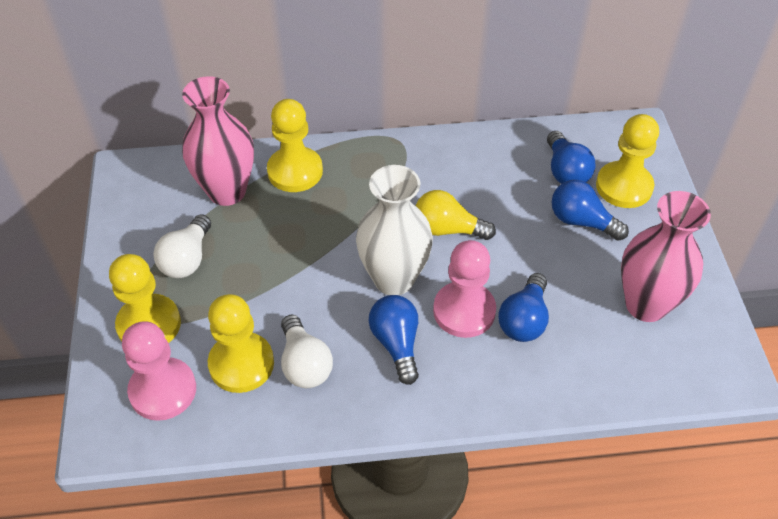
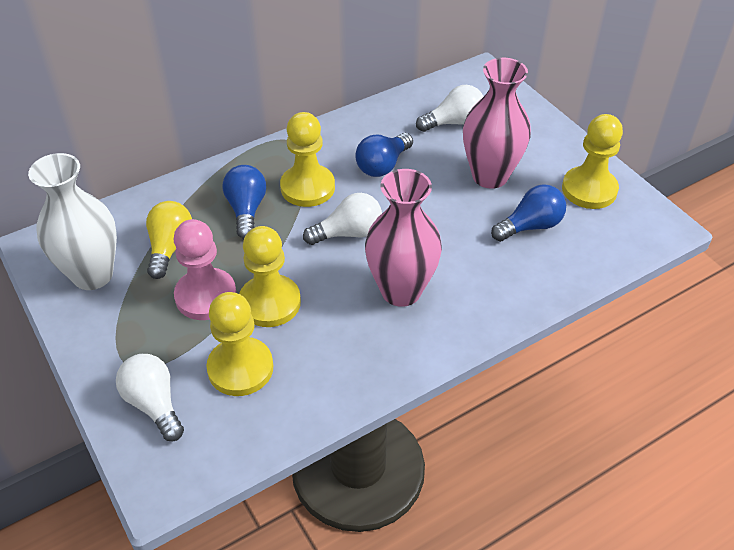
blue light bulb: 4 -> 3
pink pawn: 2 -> 1
white light bulb: 2 -> 3

